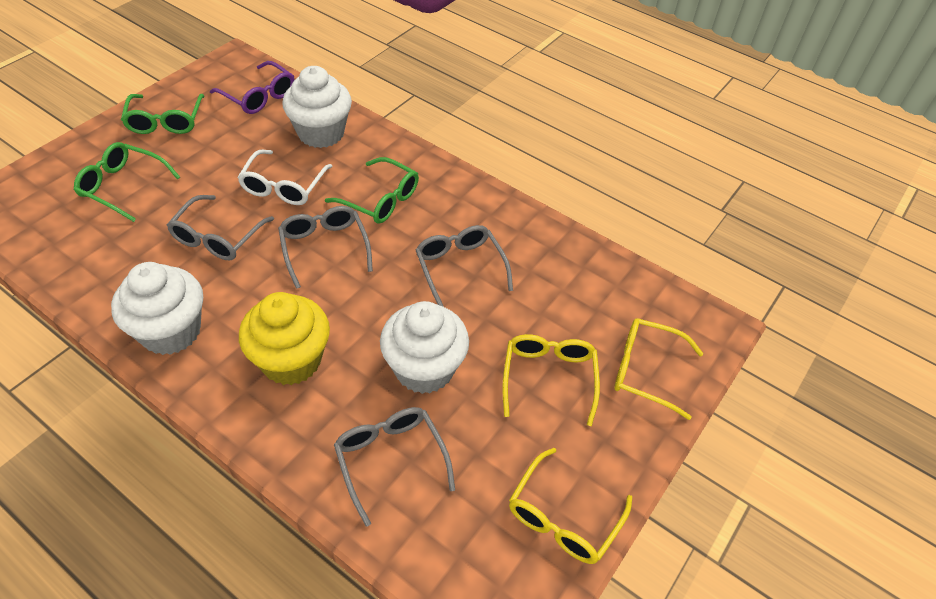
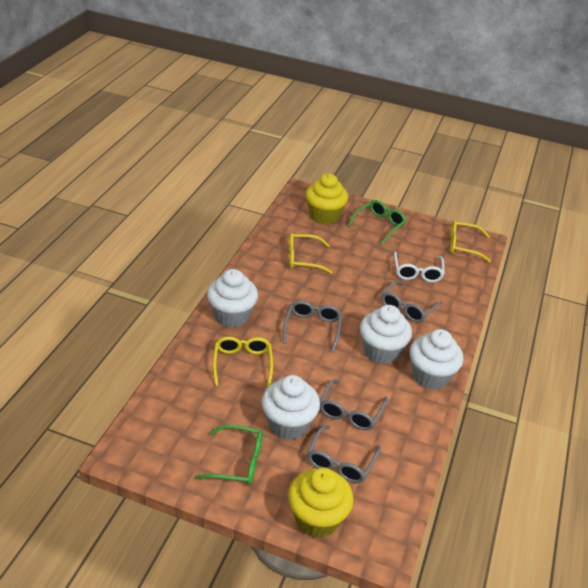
green glasses: 3 -> 2
purple glasses: 1 -> 0
white cupcake: 3 -> 4
yellow cupcake: 1 -> 2

